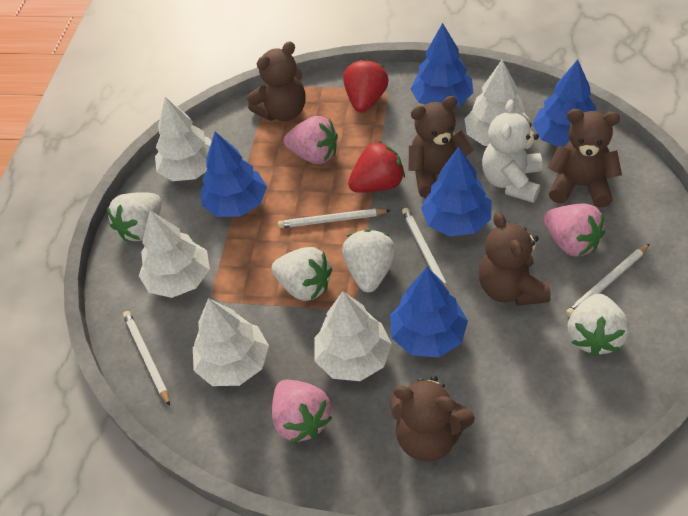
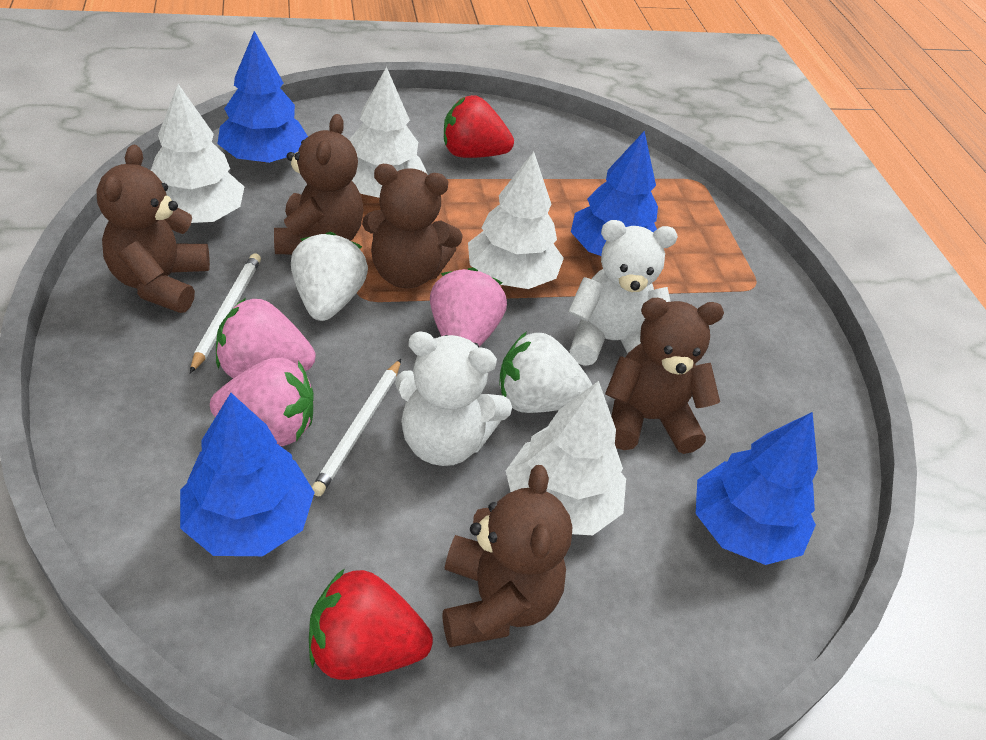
blue tree: 5 -> 4
white pencil: 4 -> 2
white strawberry: 4 -> 2
white teddy bear: 1 -> 2
white tree: 5 -> 4

